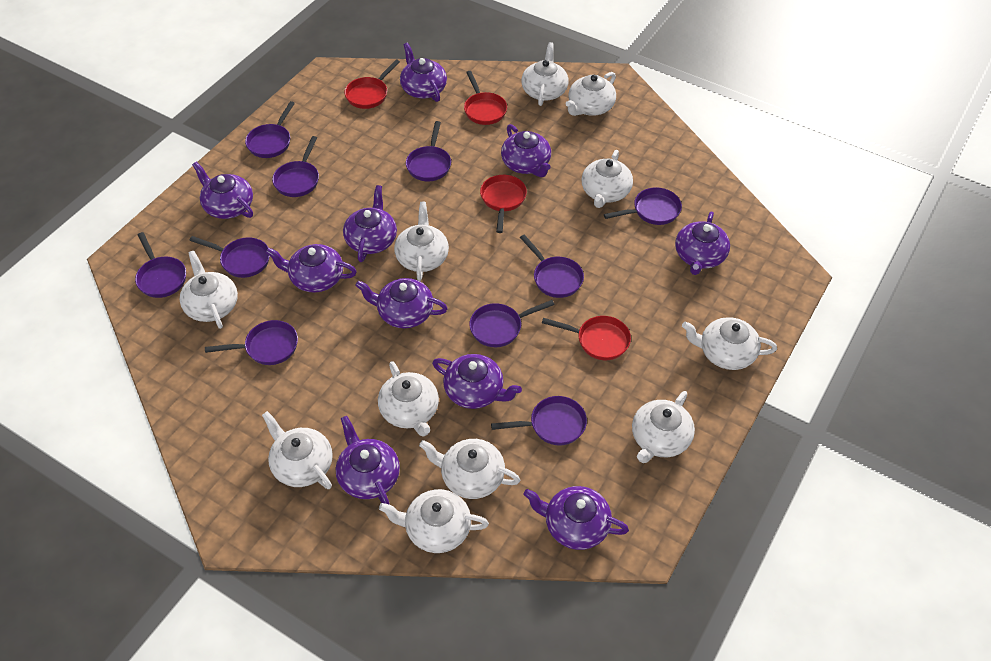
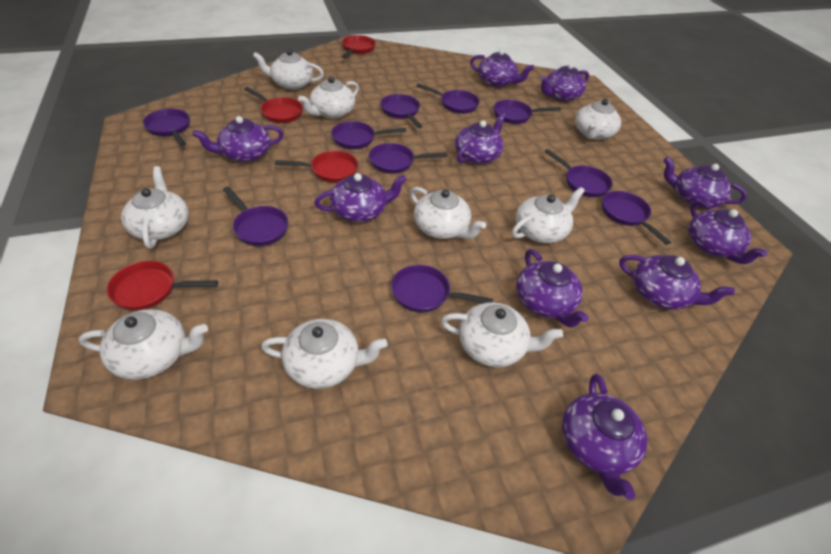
white teapot: 11 -> 9

